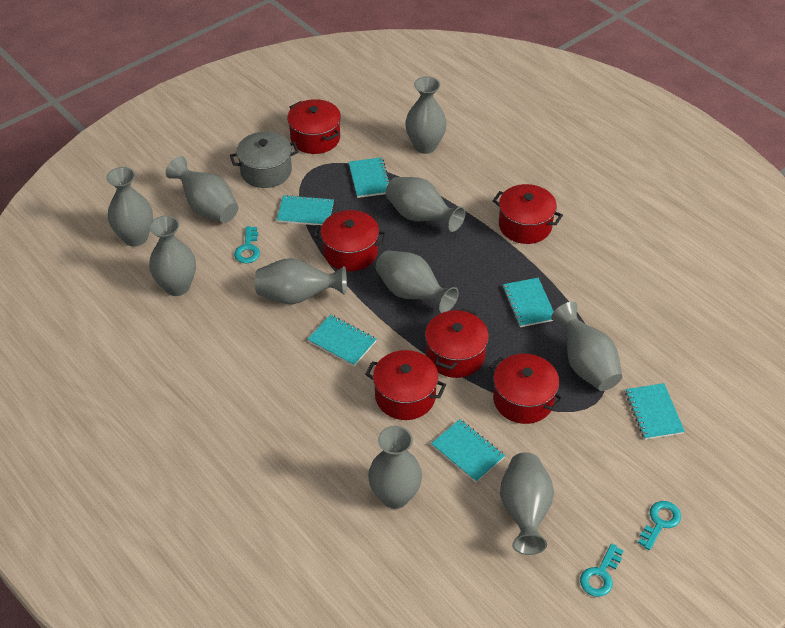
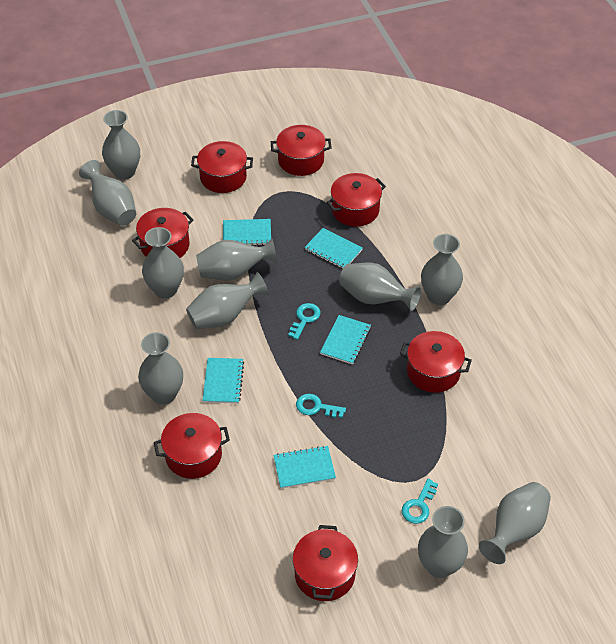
grey pot: 1 -> 0
red pot: 6 -> 7
turquoise notebook: 6 -> 5

